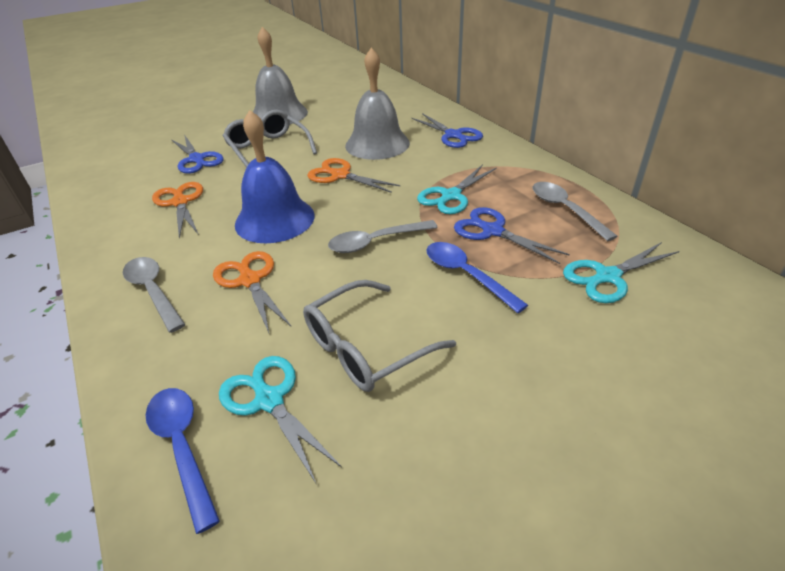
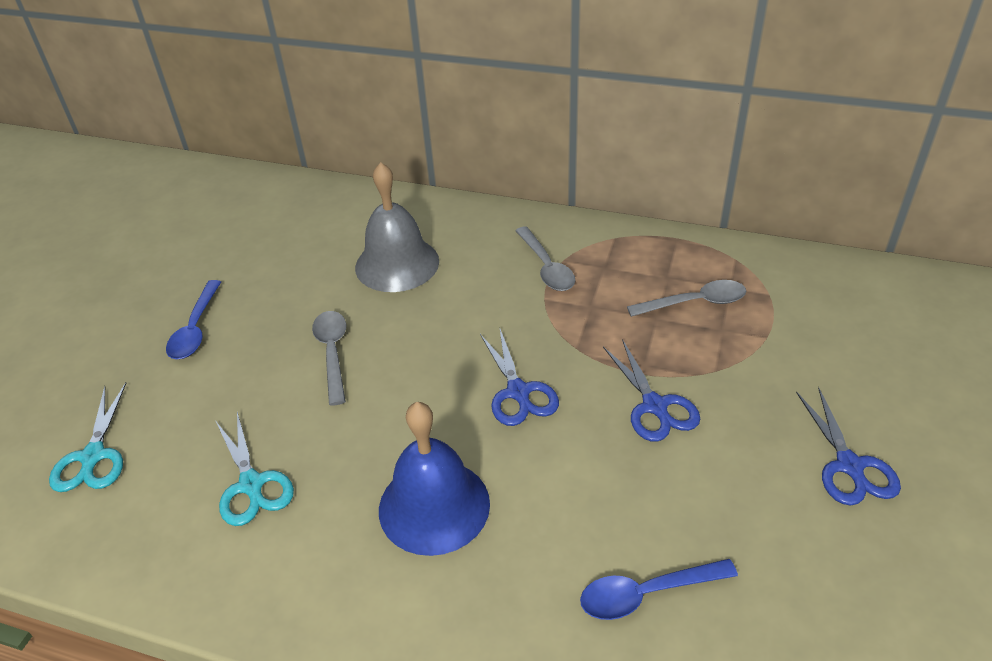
grey bell: 2 -> 1
grey glasses: 2 -> 0
orange scissors: 3 -> 0
turquoise scissors: 3 -> 2

